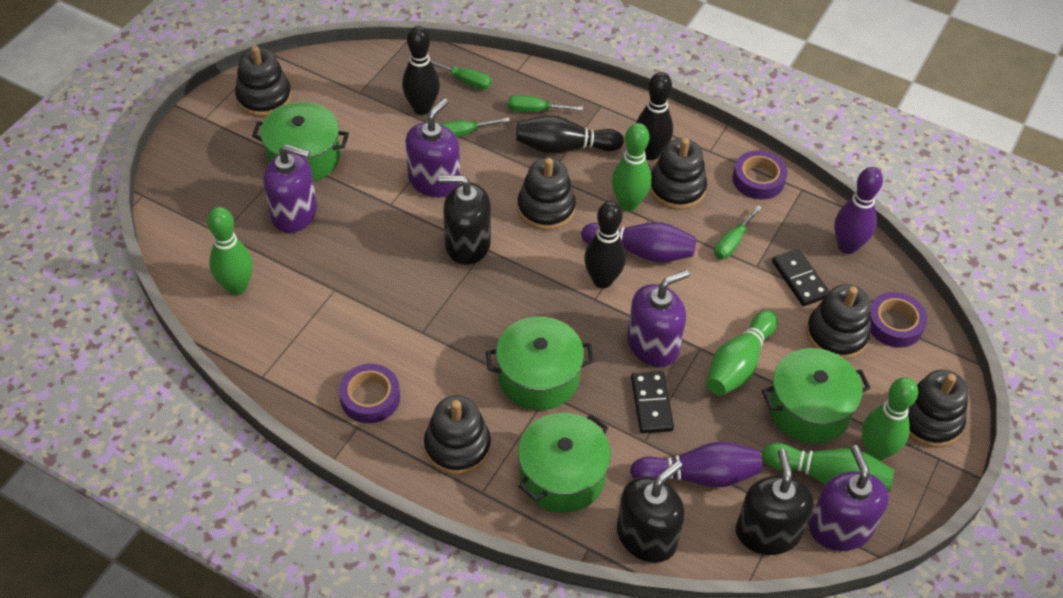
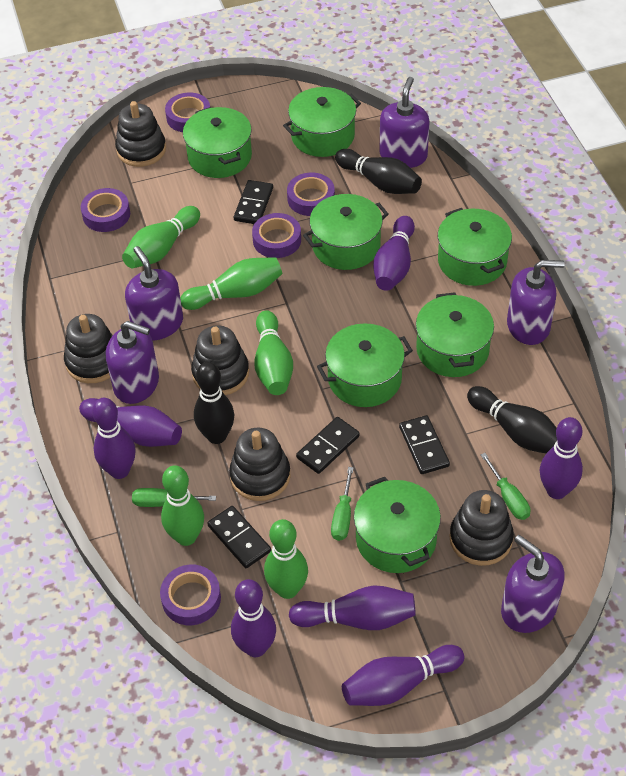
black bowling pin: 4 -> 3
black domino: 2 -> 4
black soap dispenser: 3 -> 0
black stacking toy: 6 -> 5
green pot: 4 -> 7
green screwdriver: 4 -> 3
purple bowling pin: 3 -> 7
purple soap dispenser: 4 -> 5
purple tape: 3 -> 5

